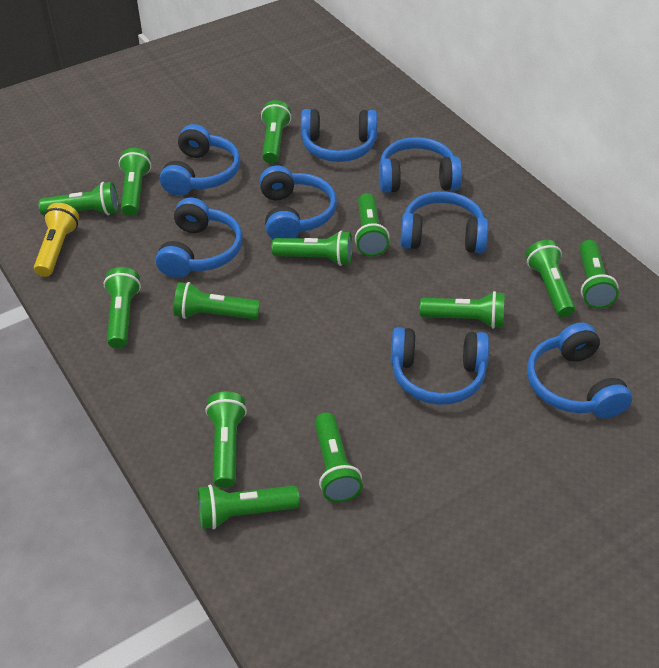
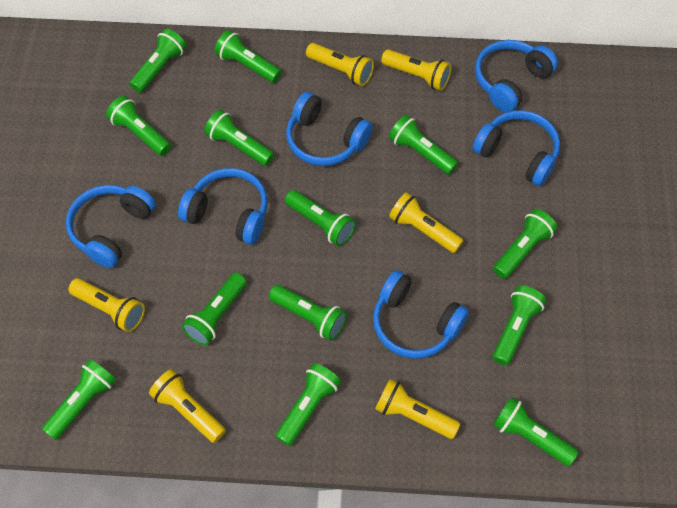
blue headphones: 8 -> 6
yellow flashlight: 1 -> 6

